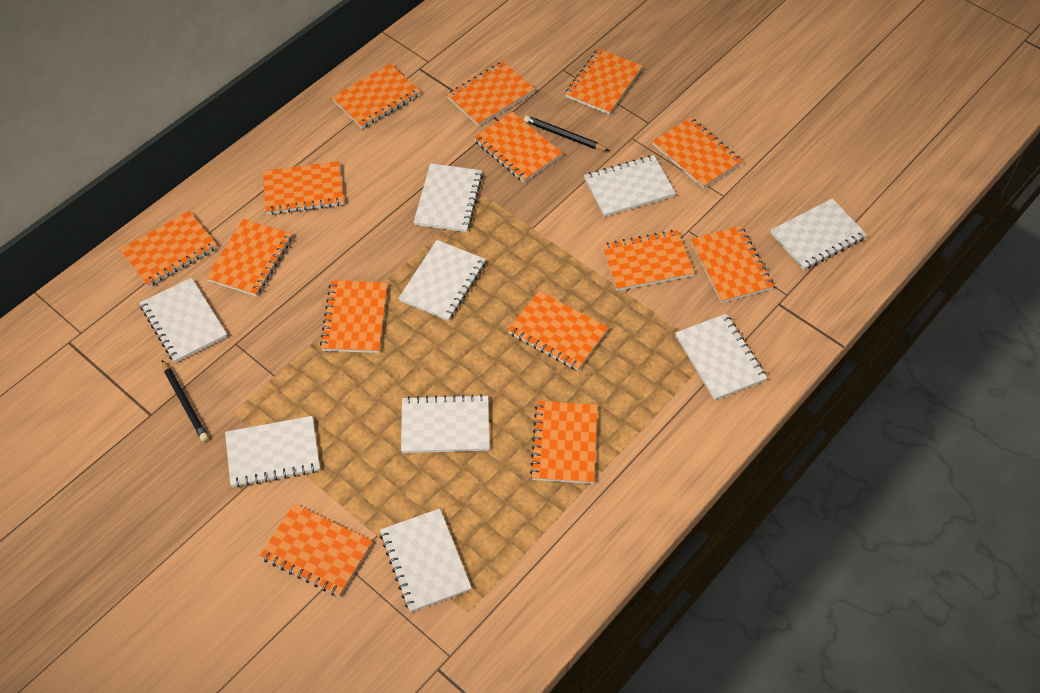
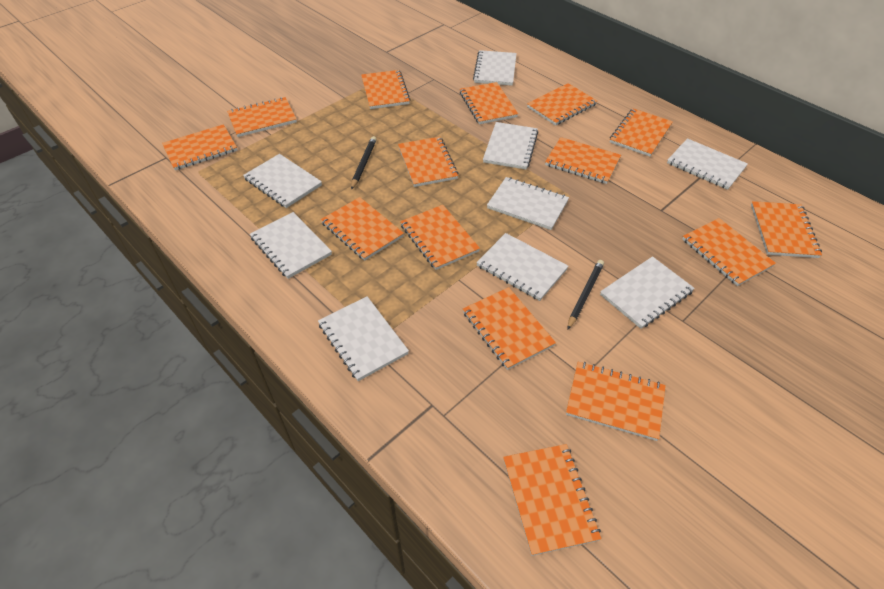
orange notebook: 14 -> 15

